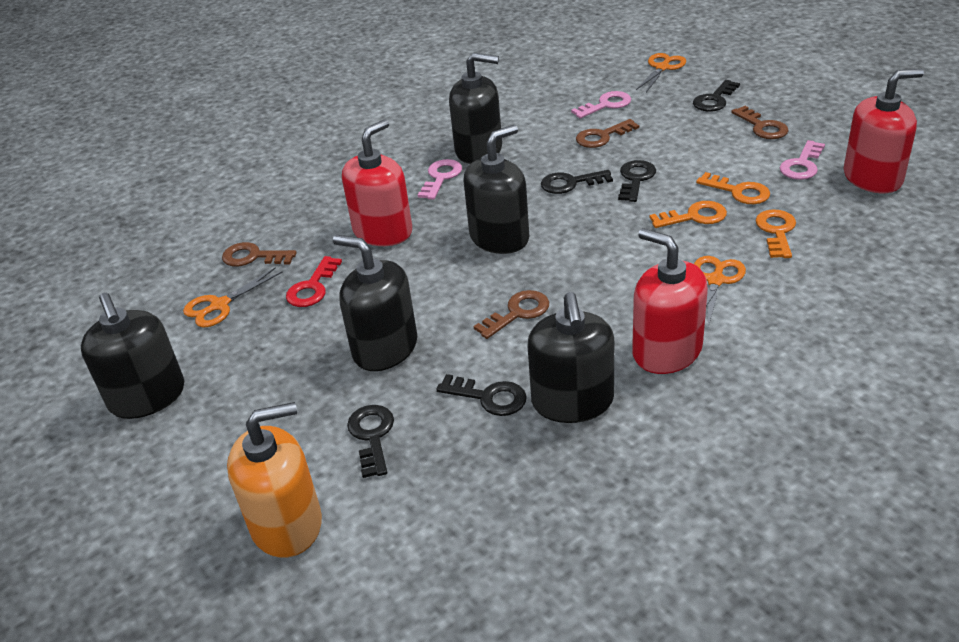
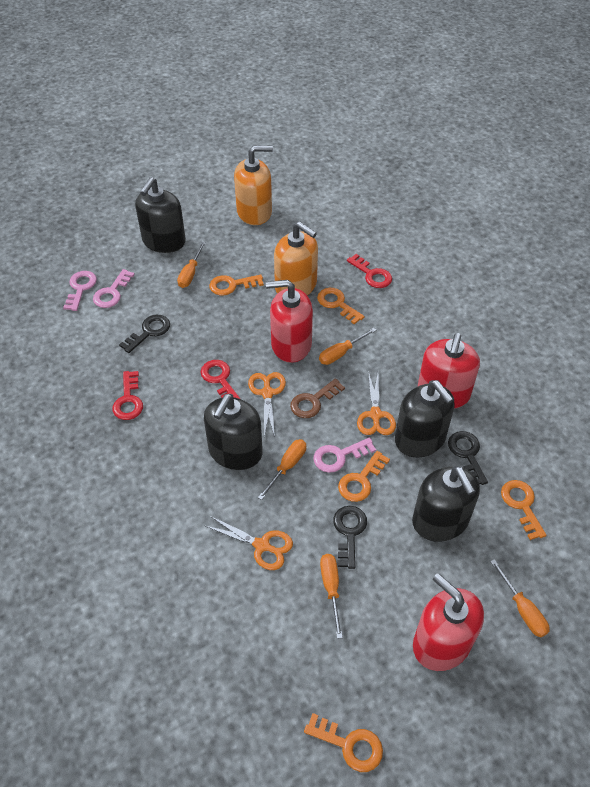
black key: 5 -> 3
black soap dispenser: 5 -> 4
brown key: 4 -> 1
orange key: 3 -> 5
orange screwdriver: 0 -> 5
orange soap dispenser: 1 -> 2
red key: 1 -> 3

